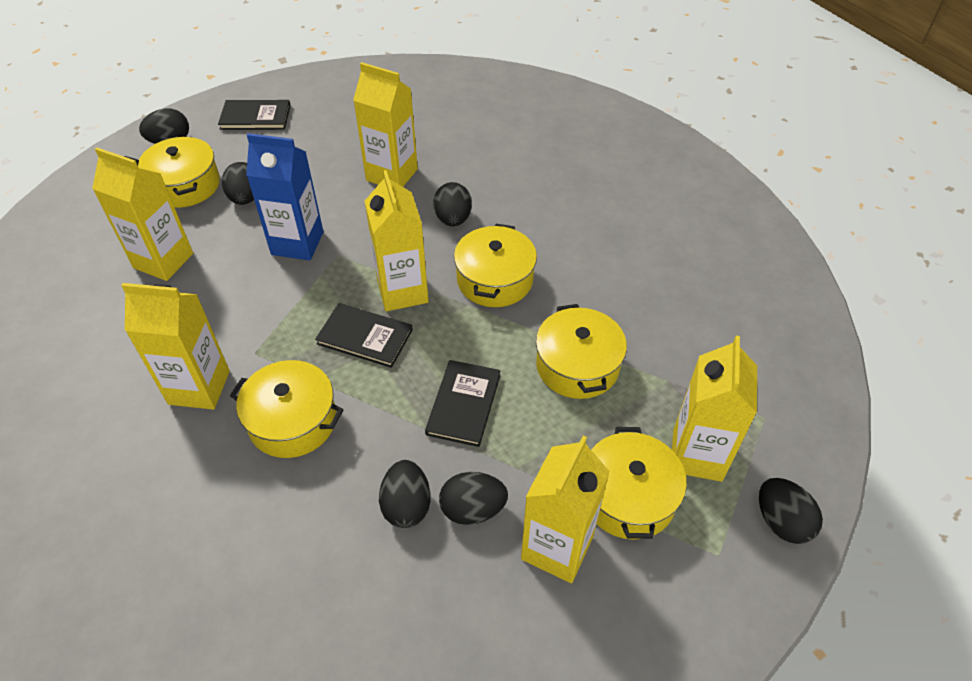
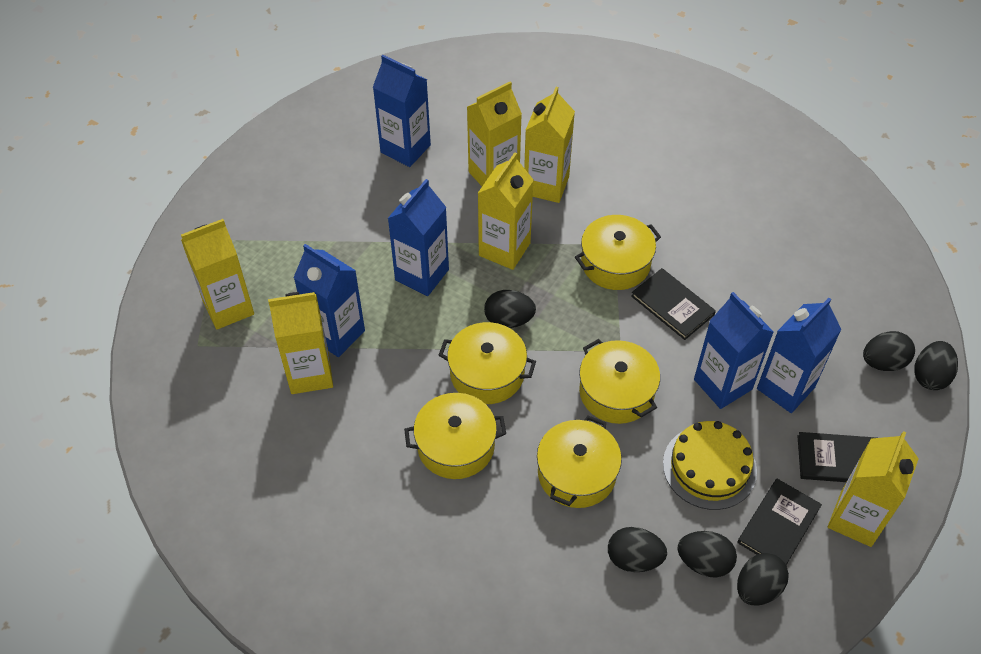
blue carton: 1 -> 5
yellow cake: 0 -> 1

